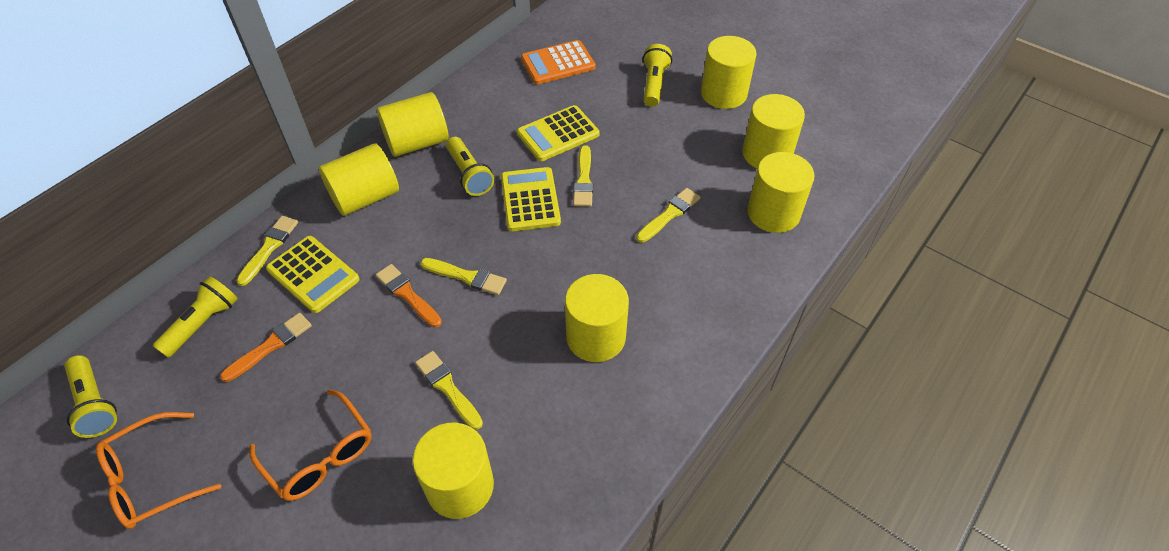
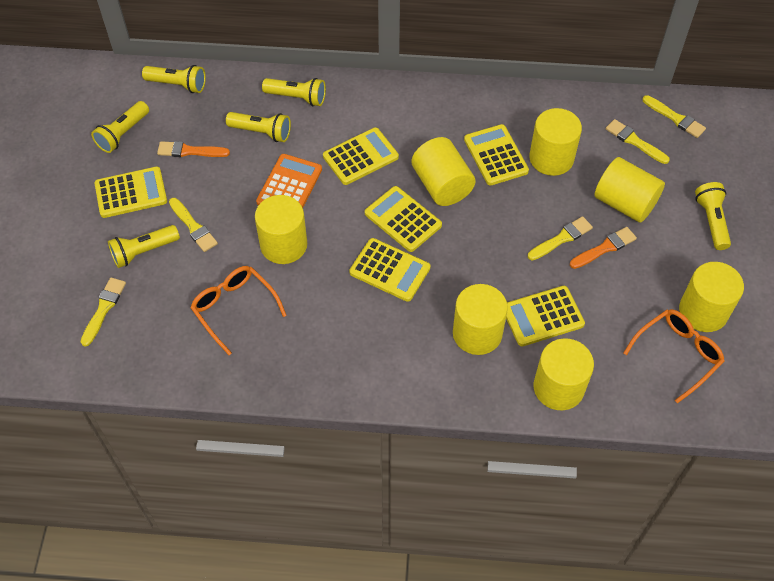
yellow calculator: 3 -> 6
yellow flashlight: 4 -> 6

